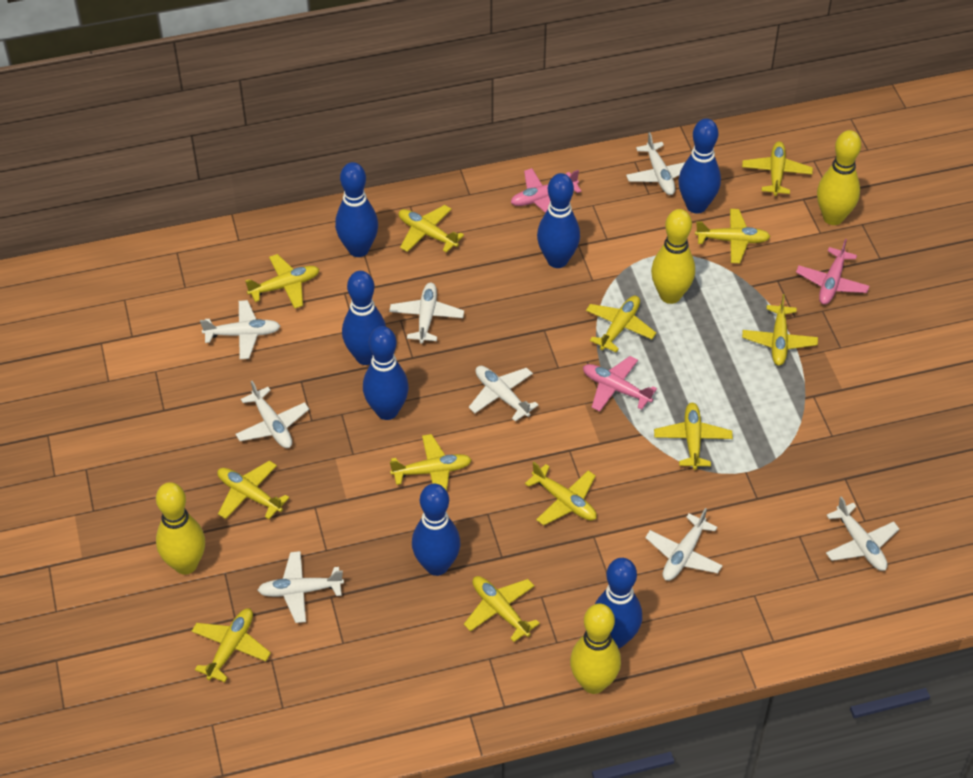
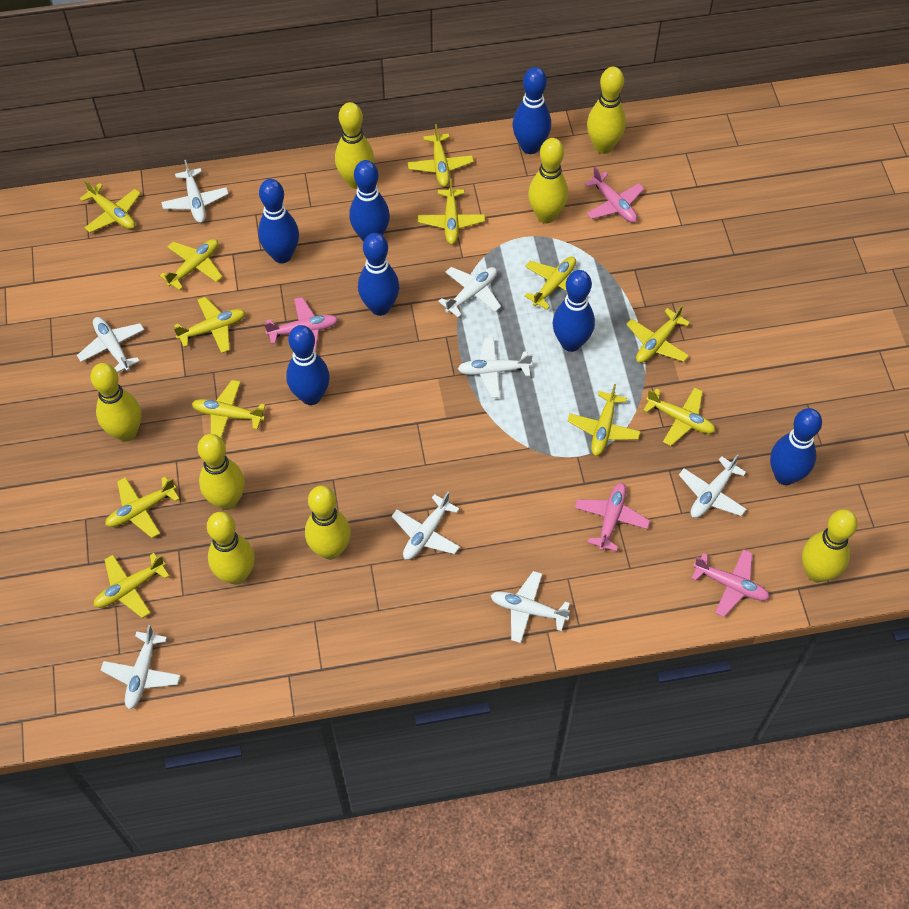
pink plane: 3 -> 4
yellow bowling pin: 4 -> 8

